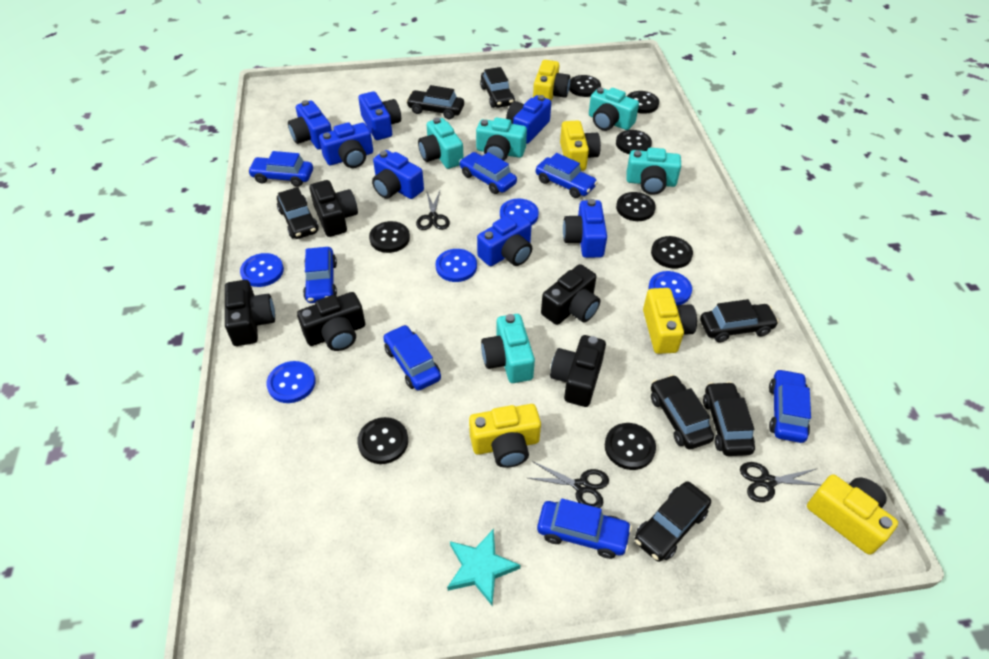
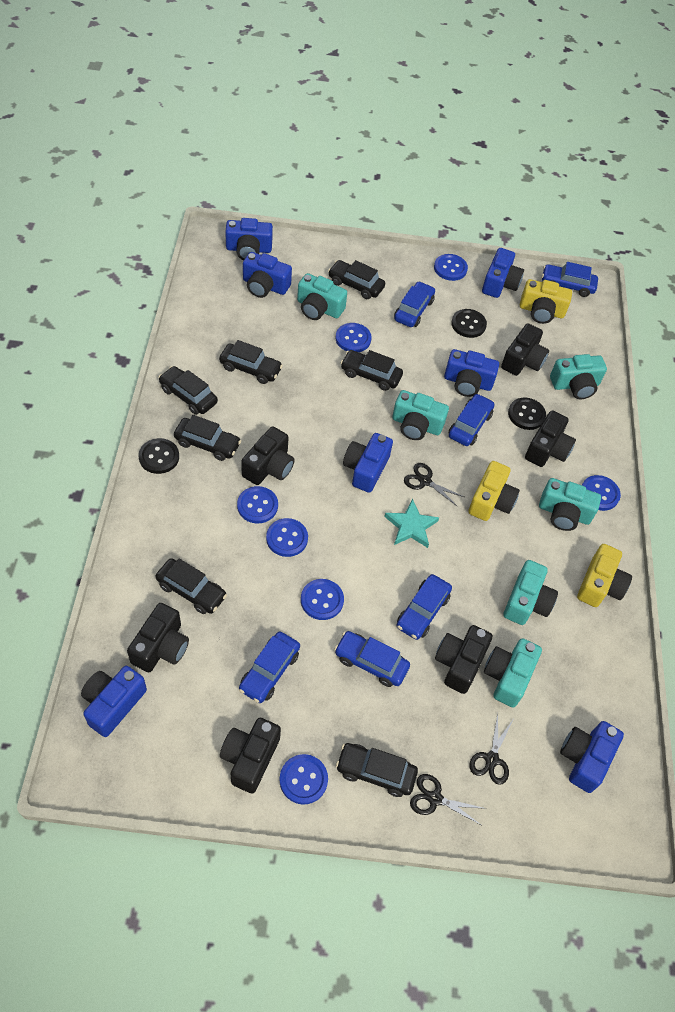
black button: 8 -> 3
black camera: 5 -> 6
blue button: 5 -> 7
blue car: 7 -> 6
turquoise camera: 5 -> 6
yellow camera: 5 -> 3

